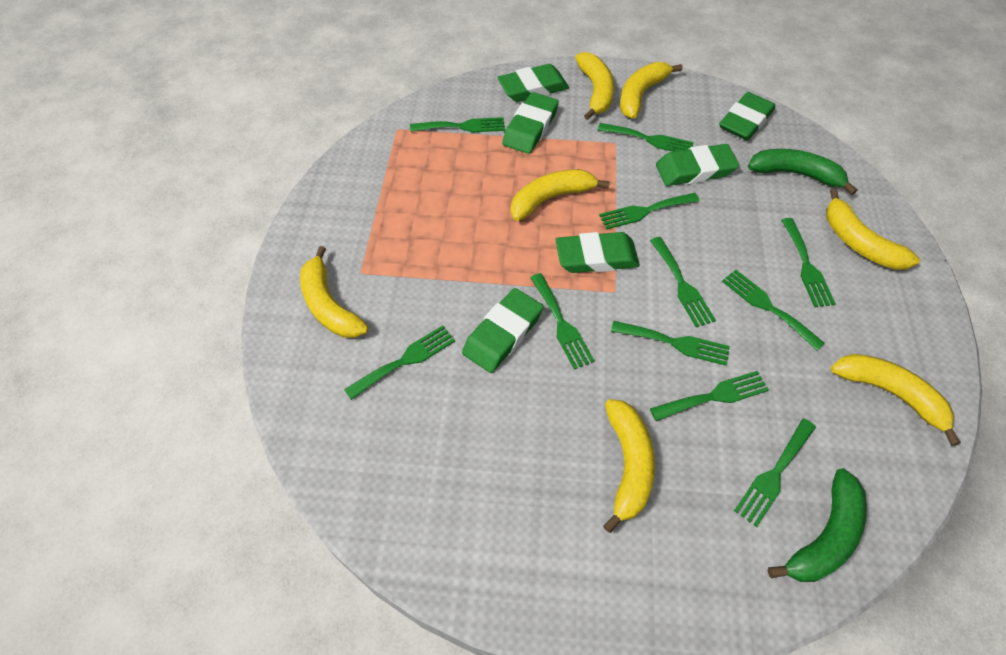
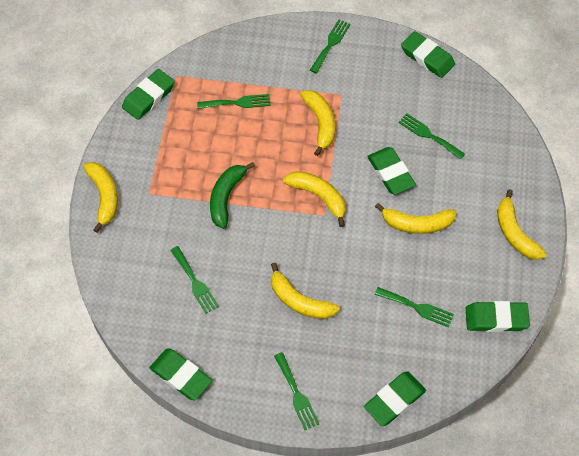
green banana: 2 -> 1
green fork: 11 -> 6
yellow banana: 7 -> 6

